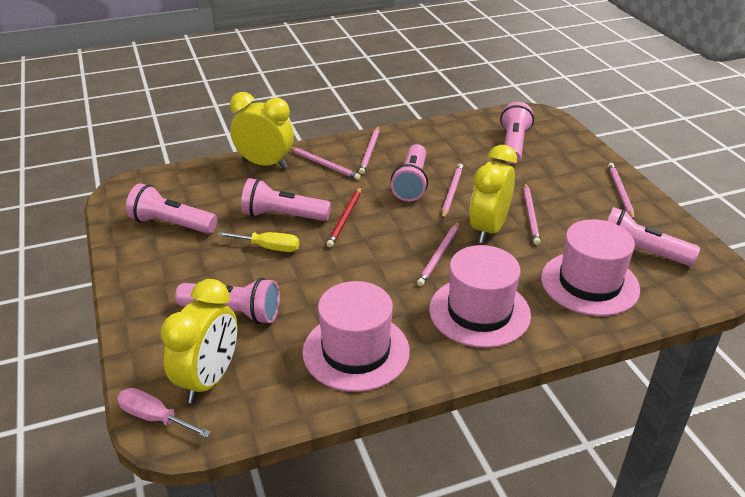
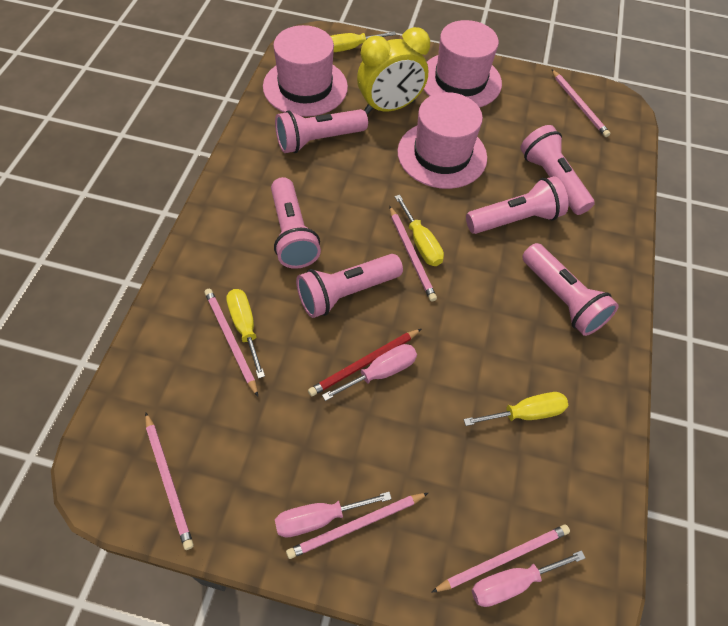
pink screwdriver: 1 -> 3
yellow clock: 3 -> 1
yellow screwdriver: 1 -> 4

